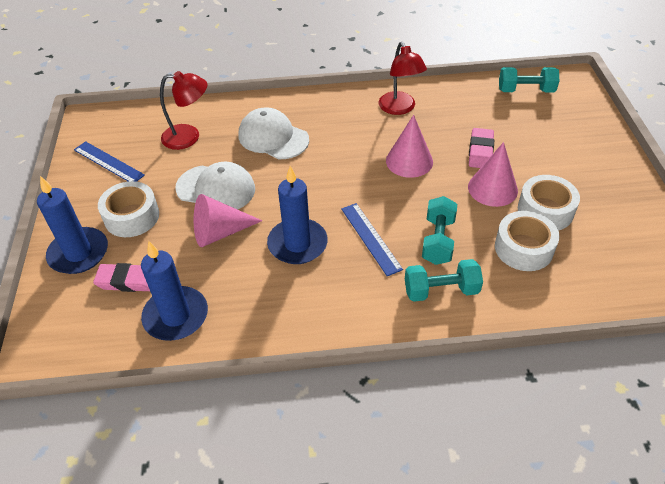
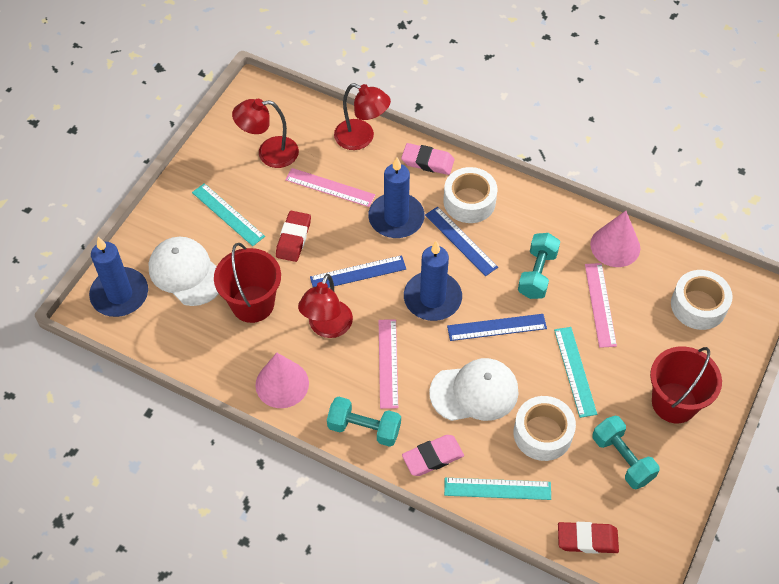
blue ruler: 2 -> 3
pink cone: 3 -> 2
pink ruler: 0 -> 3
red bucket: 0 -> 2
red eraser: 0 -> 2
red lamp: 2 -> 3
turquoise ruler: 0 -> 3

